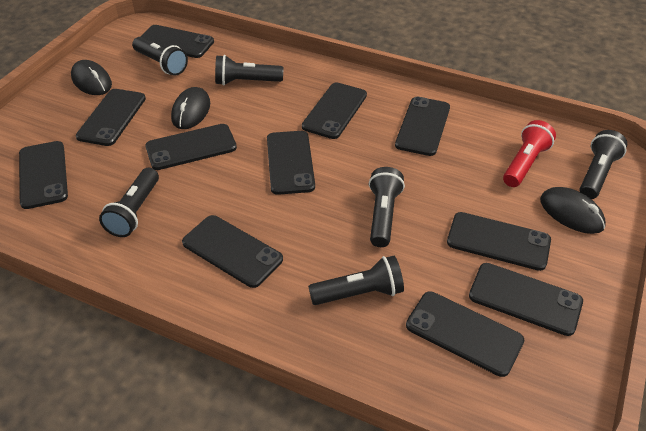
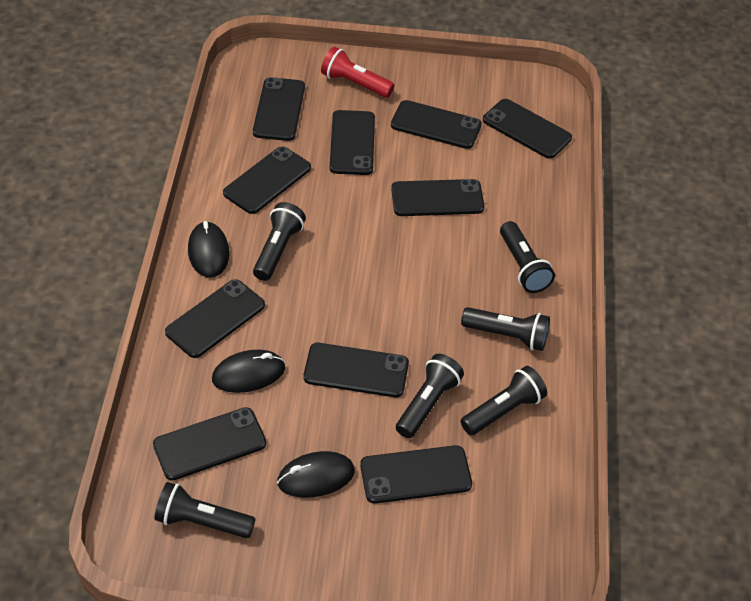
black phone: 11 -> 10

